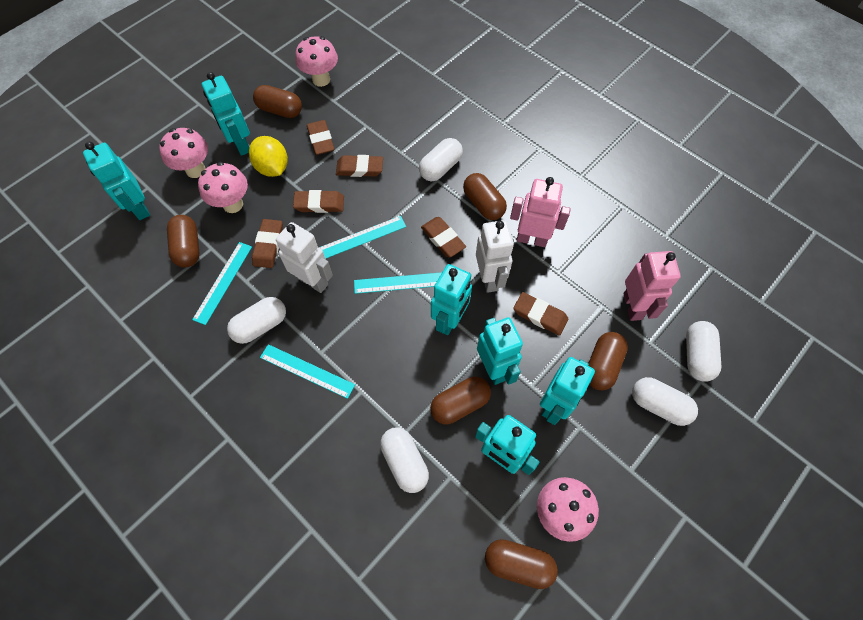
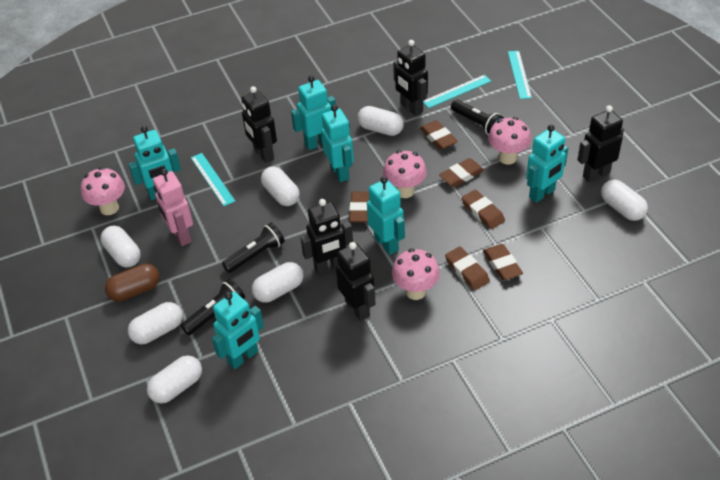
black flashlight: 0 -> 3
black robot: 0 -> 5
brown capsule: 6 -> 1
pink robot: 2 -> 1
turquoise ruler: 4 -> 3
white capsule: 5 -> 7
white robot: 2 -> 0
yellow lemon: 1 -> 0

